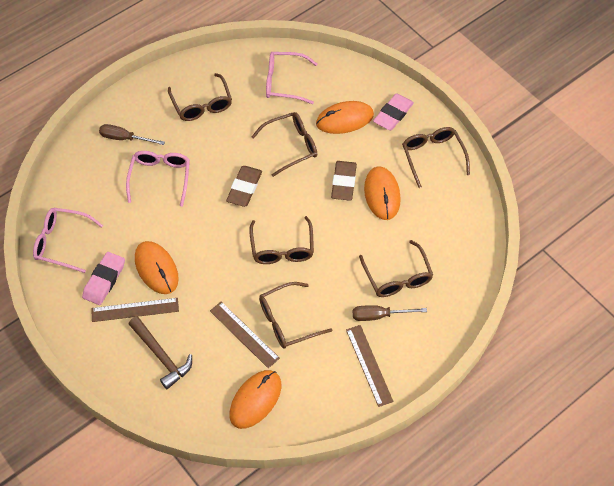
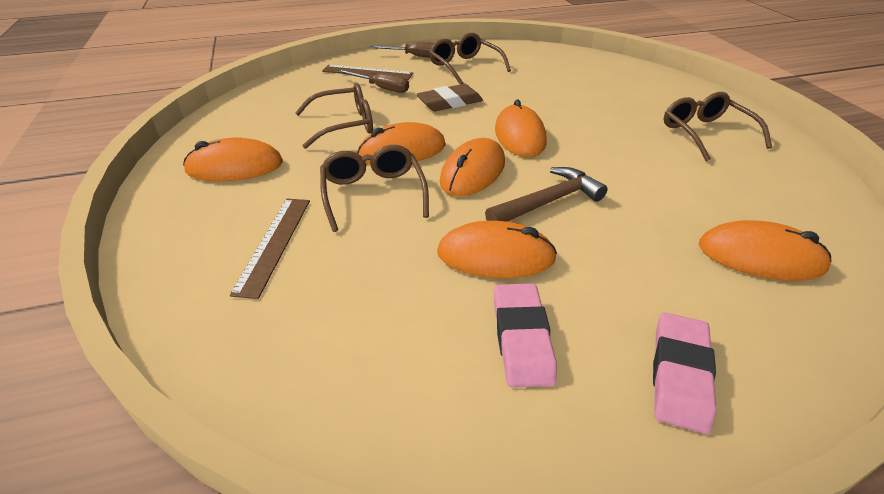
brown eraser: 2 -> 1
brown glasses: 6 -> 4
brown ruler: 3 -> 2
orange mouse: 4 -> 6
pink glasses: 3 -> 0

